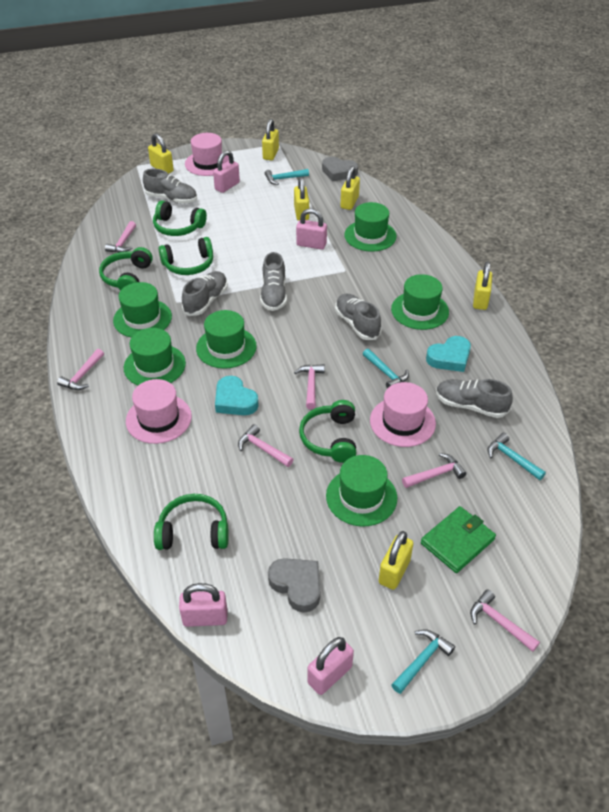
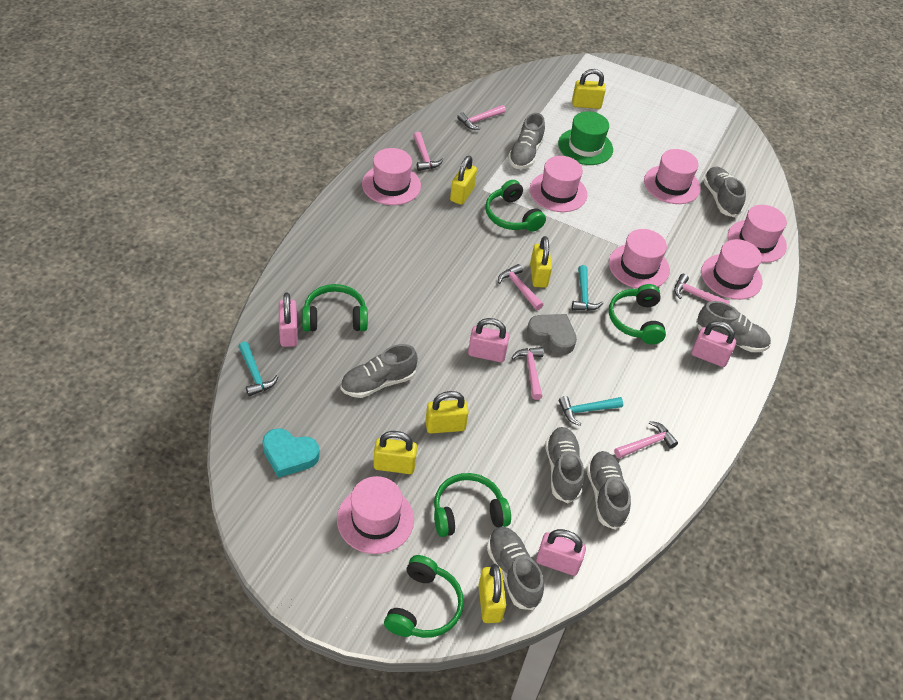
green hat: 6 -> 1
green wallet: 1 -> 0
grey heart: 2 -> 1
grey shoe: 5 -> 7
pink hat: 3 -> 7
turquoise hammer: 4 -> 3
turquoise heart: 2 -> 1

